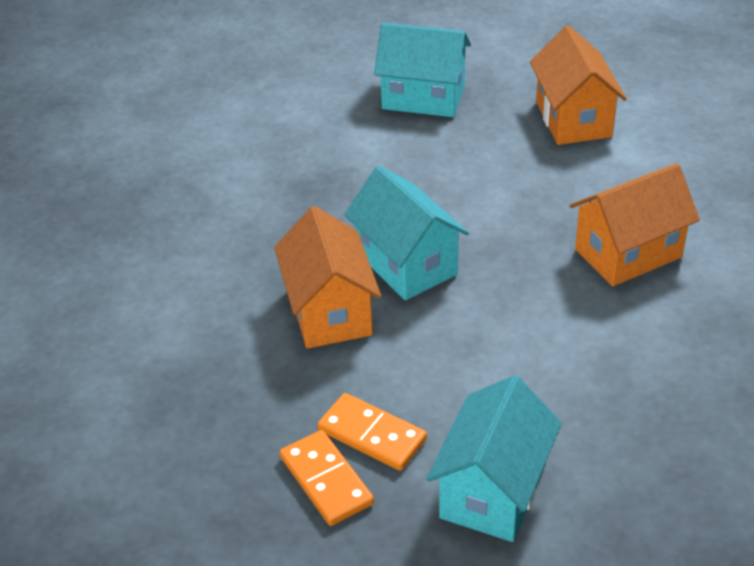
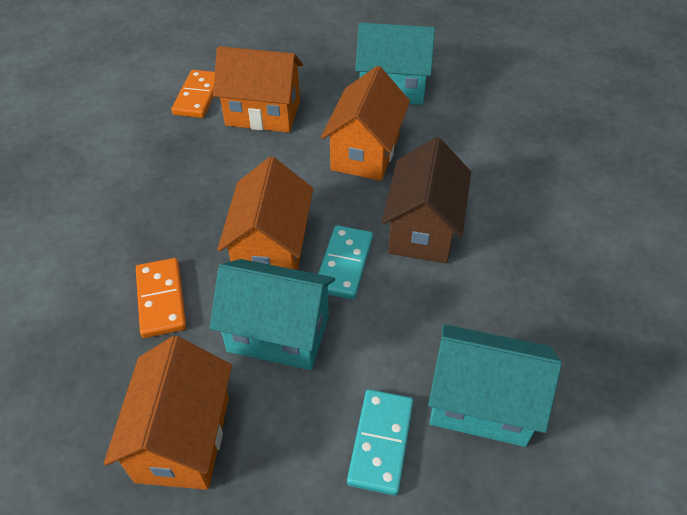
brown house: 0 -> 1
orange house: 3 -> 4
turquoise domino: 0 -> 2

